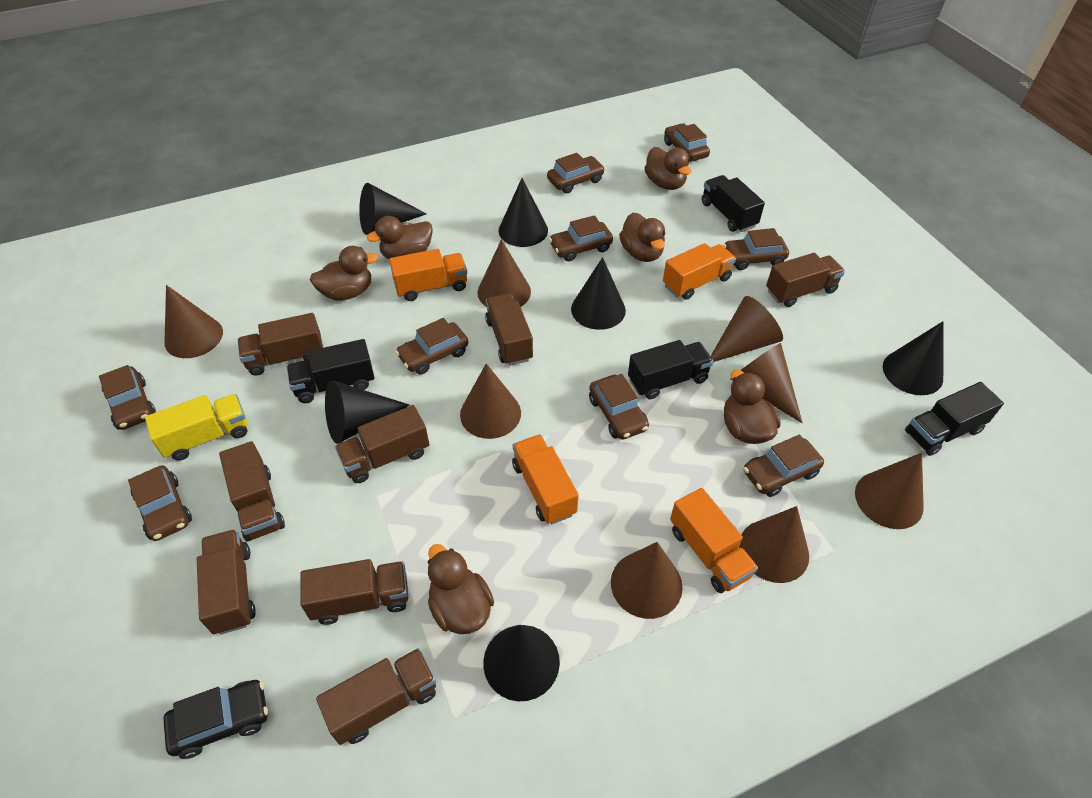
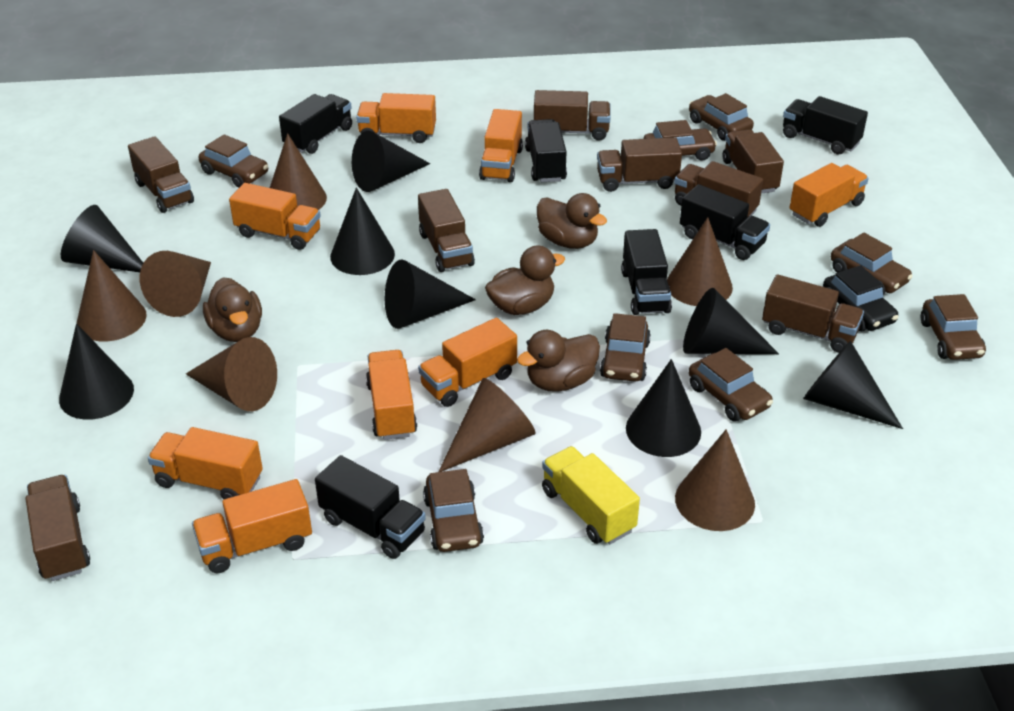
black cone: 6 -> 8
black truck: 4 -> 6
brown car: 9 -> 8
brown cone: 8 -> 7
brown duck: 6 -> 4
orange truck: 4 -> 8

